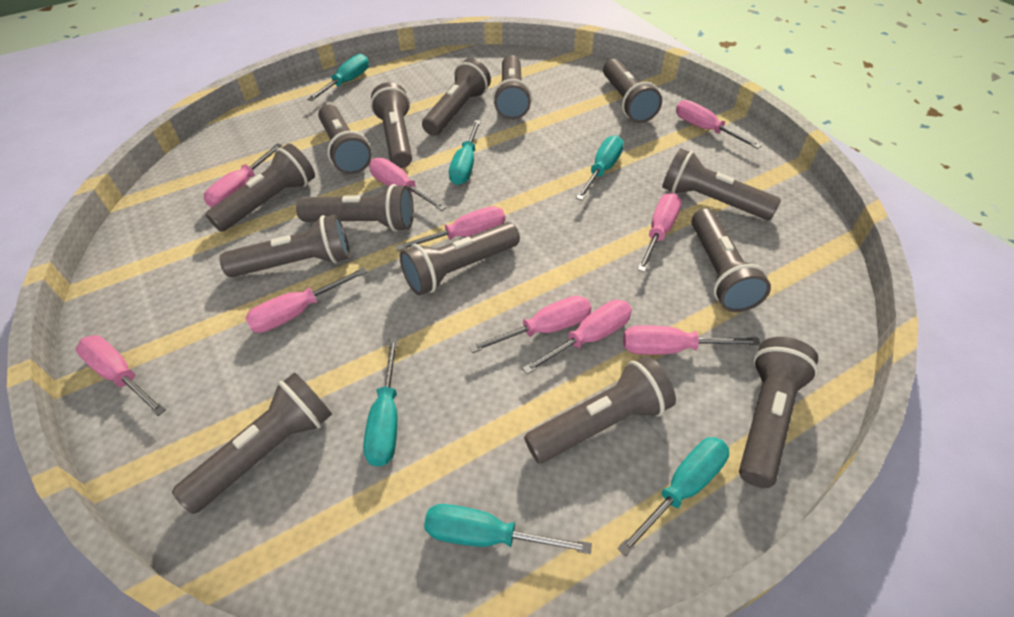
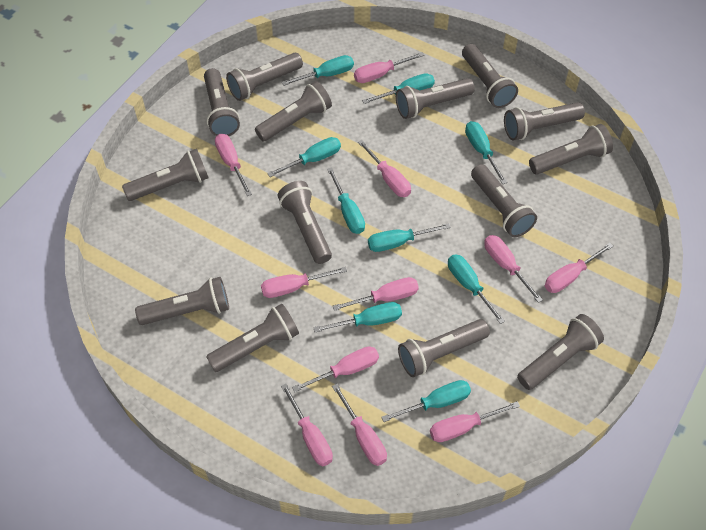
pink screwdriver: 10 -> 11
turquoise screwdriver: 6 -> 9

